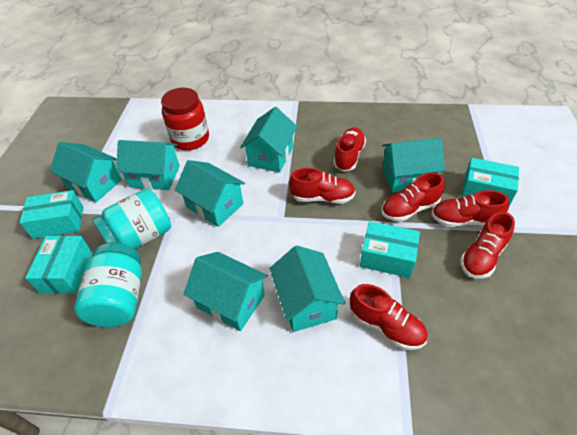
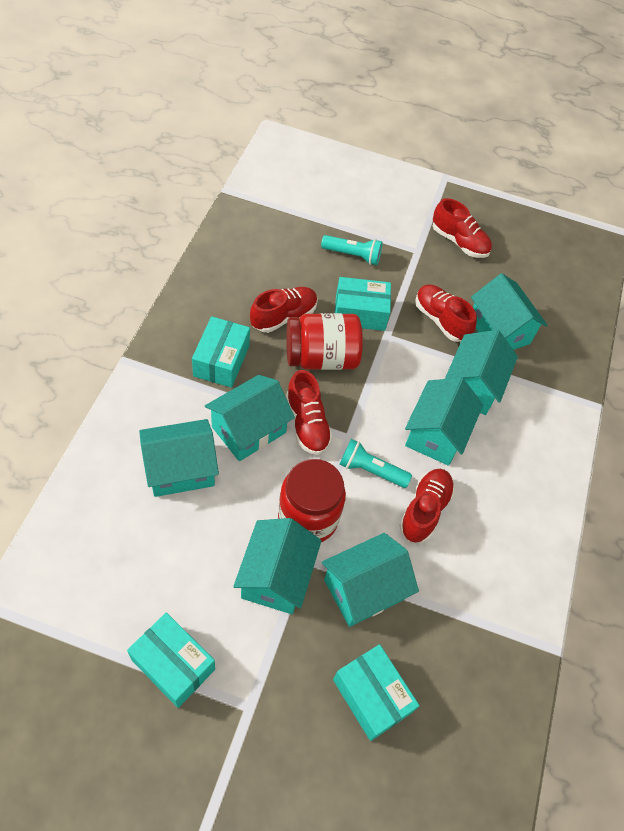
red jar: 1 -> 2
red shoe: 6 -> 5
turquoise flashlight: 0 -> 2
turquoise jar: 2 -> 0

